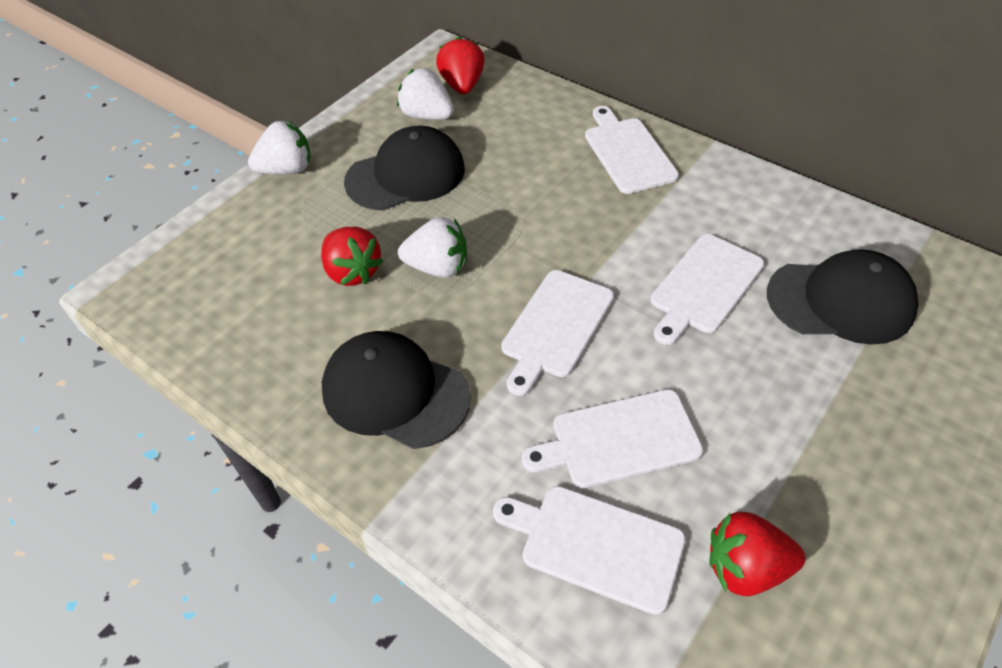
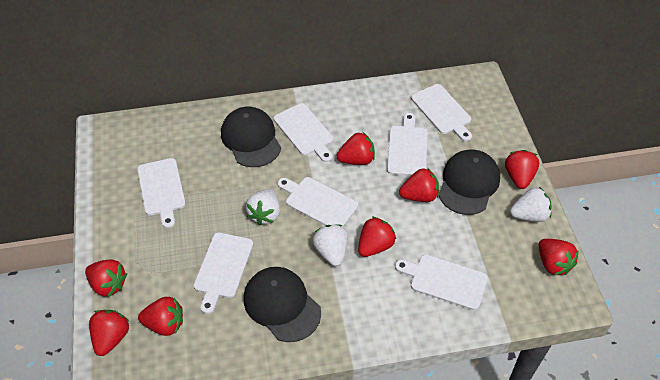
red strawberry: 3 -> 8
white cutting board: 5 -> 7

